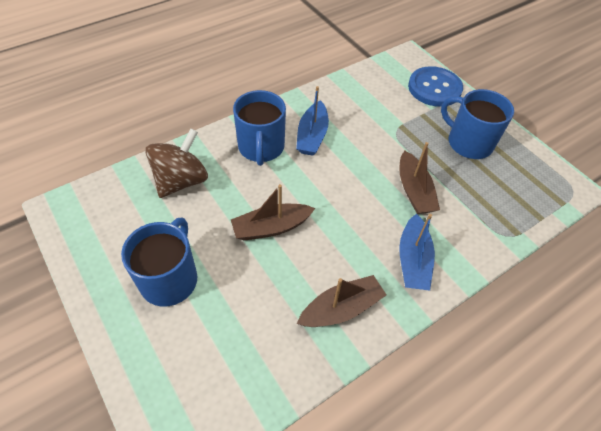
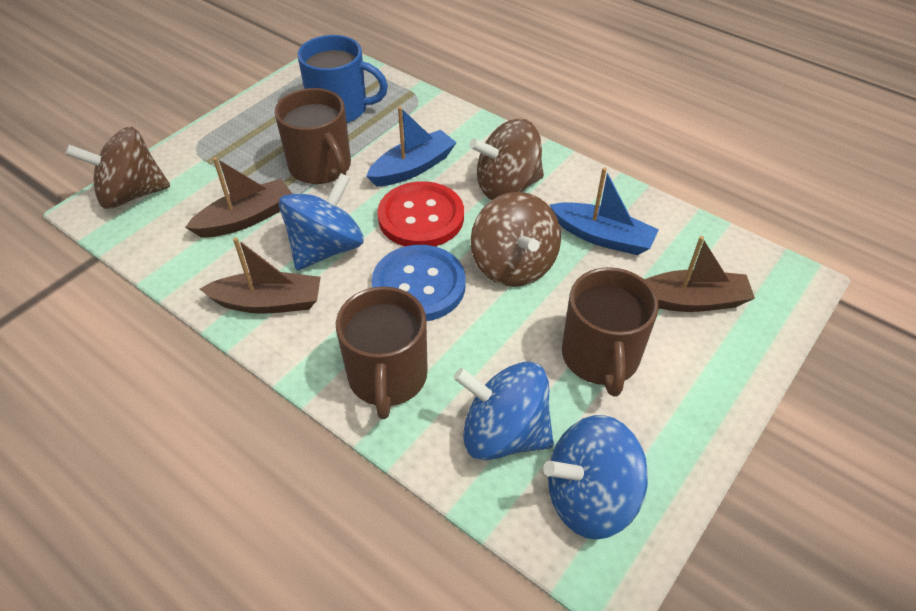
blue mug: 3 -> 1
blue spinning top: 0 -> 3
brown mug: 0 -> 3
brown spinning top: 1 -> 3
red button: 0 -> 1

